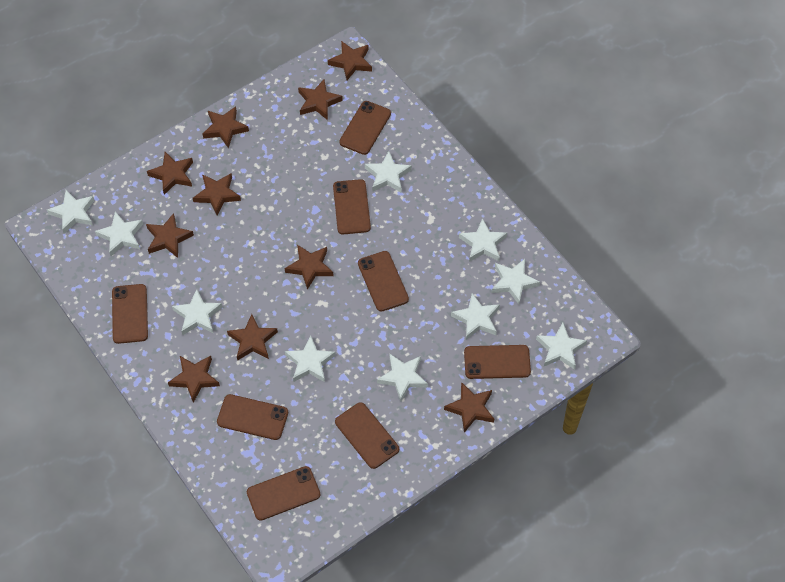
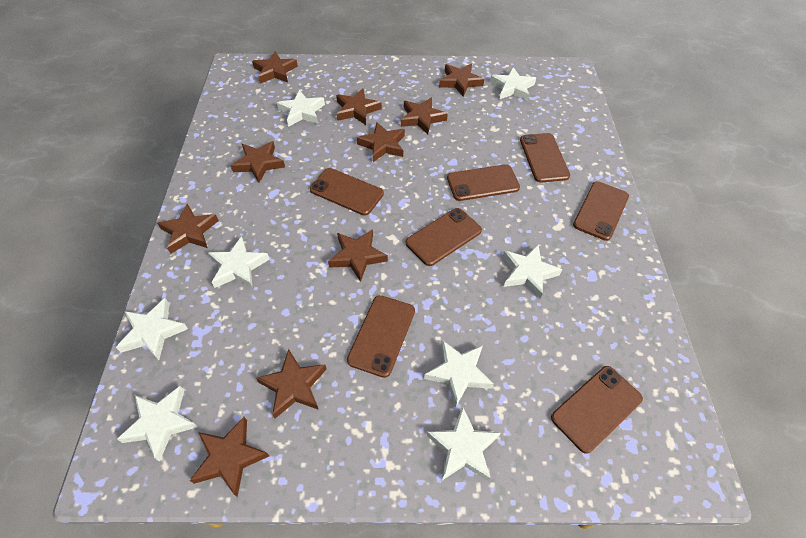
brown phone: 8 -> 7
white star: 10 -> 8

